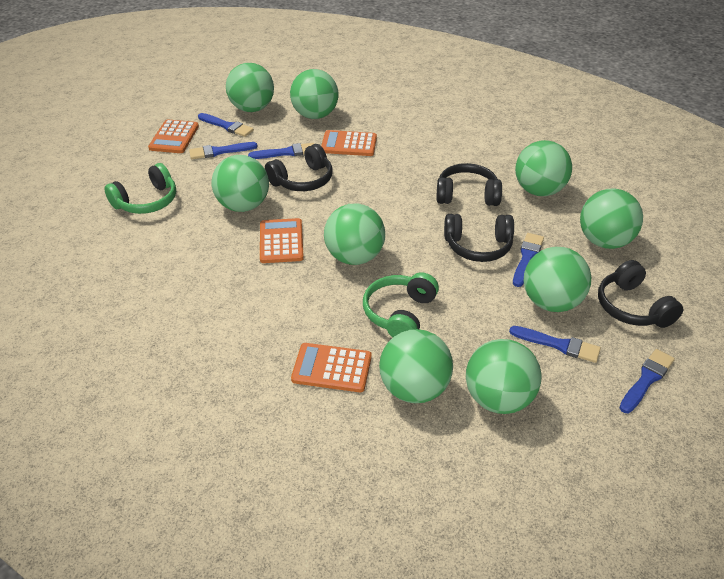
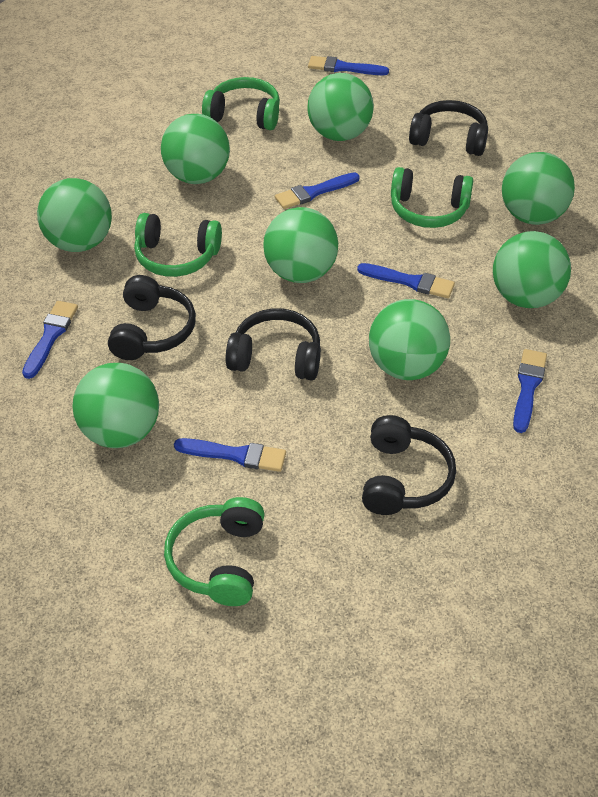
green ball: 9 -> 8
green headphones: 2 -> 4
orange calculator: 4 -> 0

